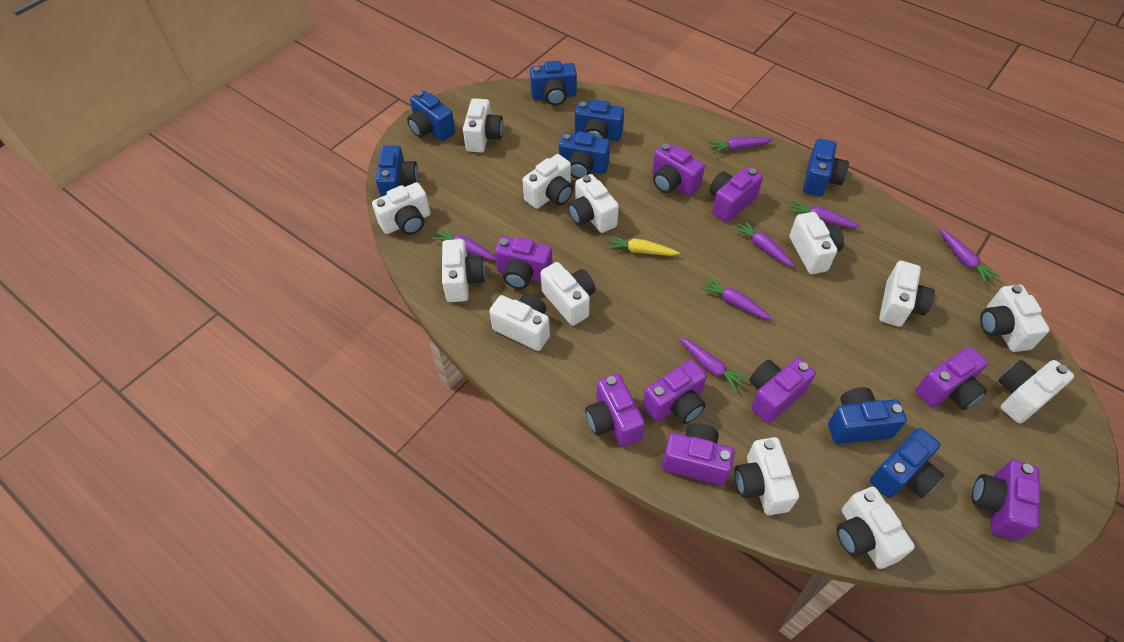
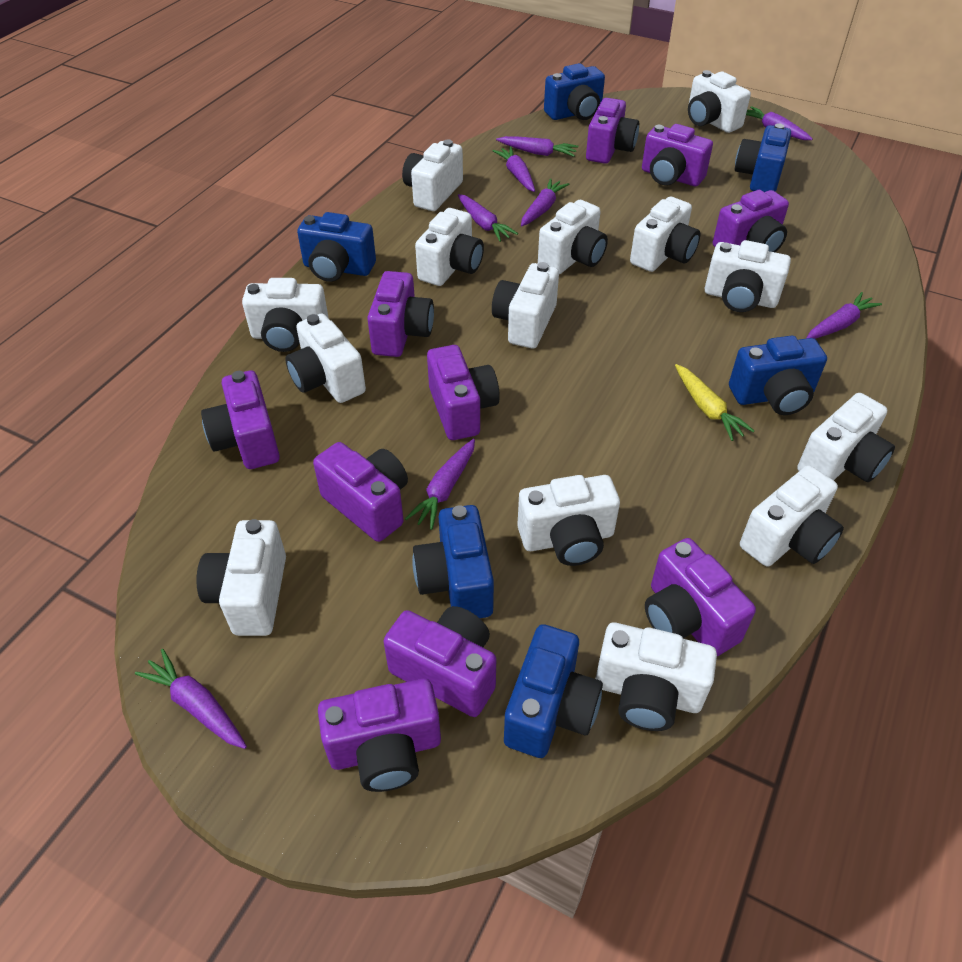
blue camera: 8 -> 6
purple camera: 9 -> 10
purple carrot: 7 -> 8
white camera: 13 -> 14

